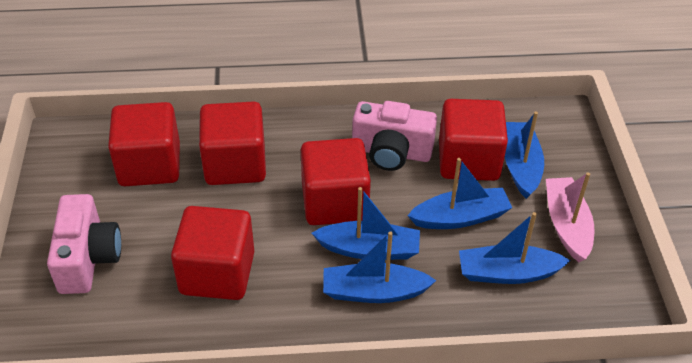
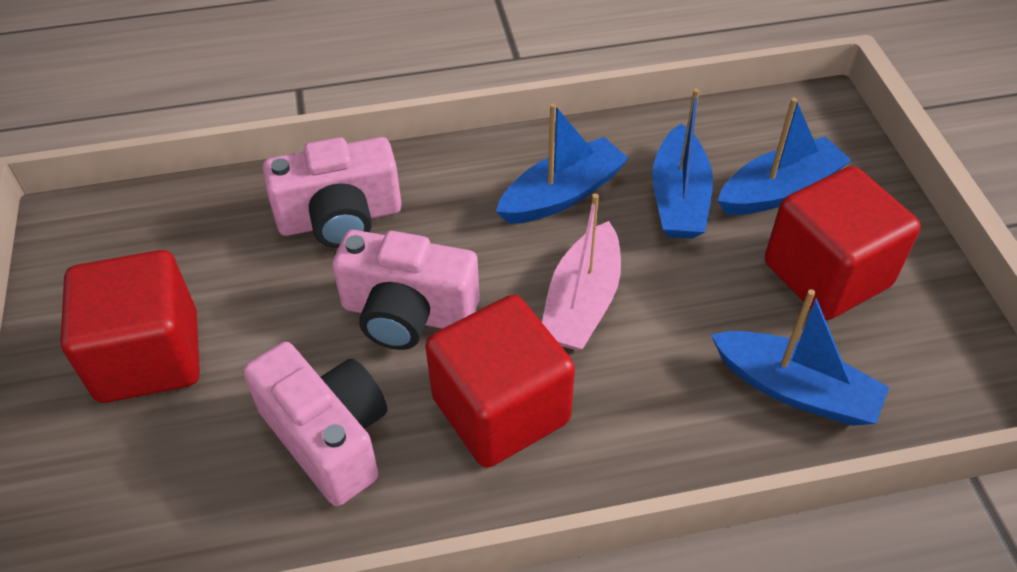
blue boat: 5 -> 4
pink camera: 2 -> 3
red cube: 5 -> 3

